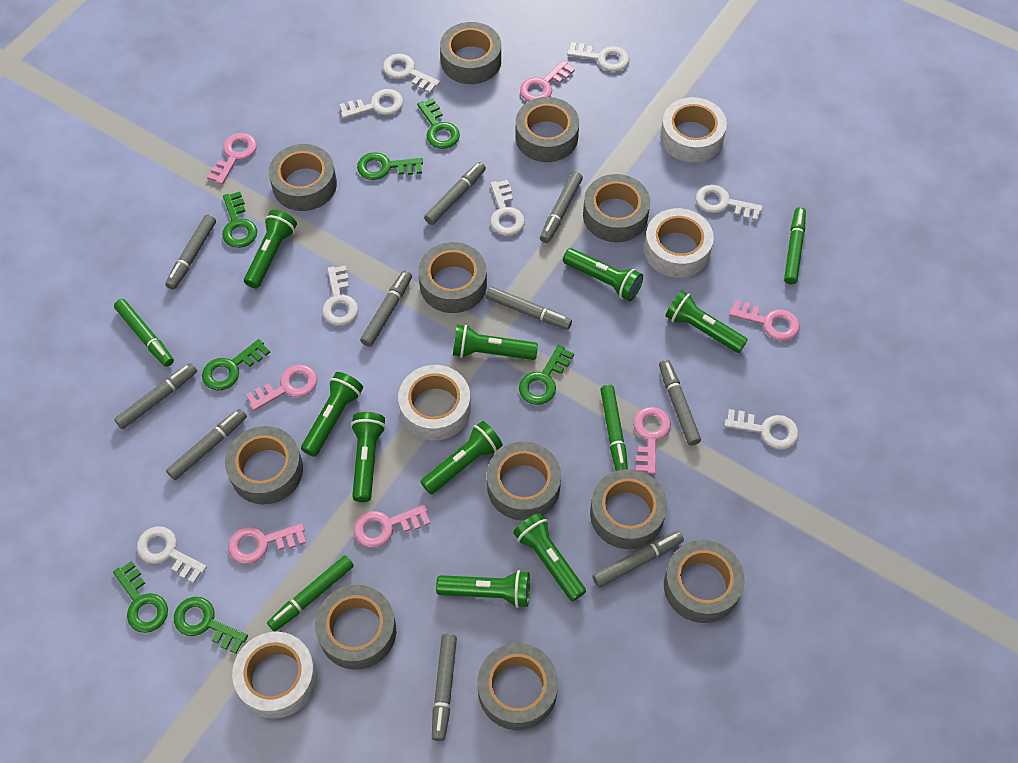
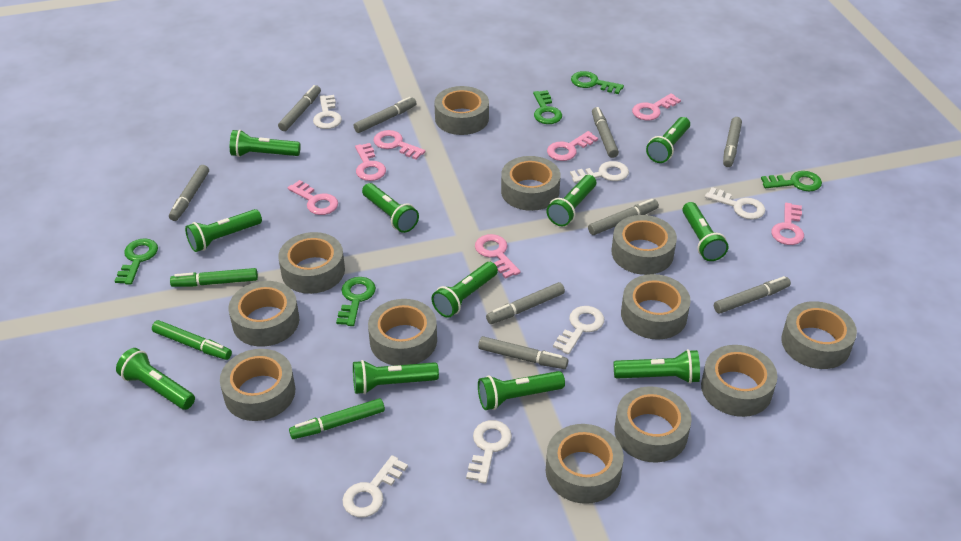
green flashlight: 9 -> 11
green key: 7 -> 5
green marker: 4 -> 3
grey marker: 10 -> 9
grey tape: 11 -> 12
white key: 8 -> 6
white tape: 4 -> 0

